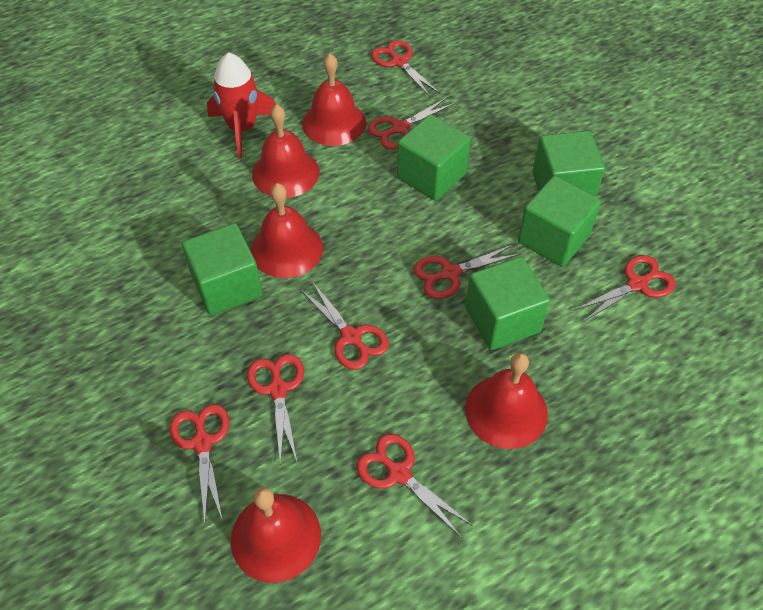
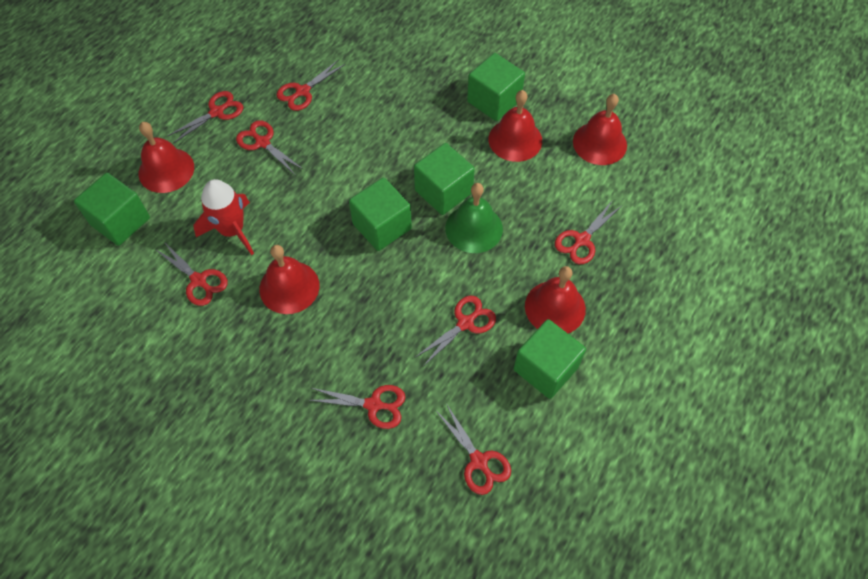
green bell: 0 -> 1

